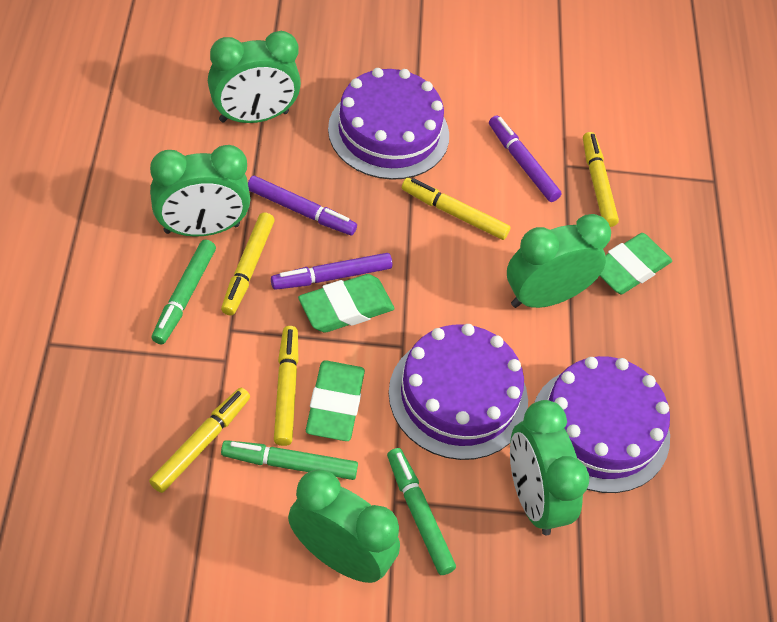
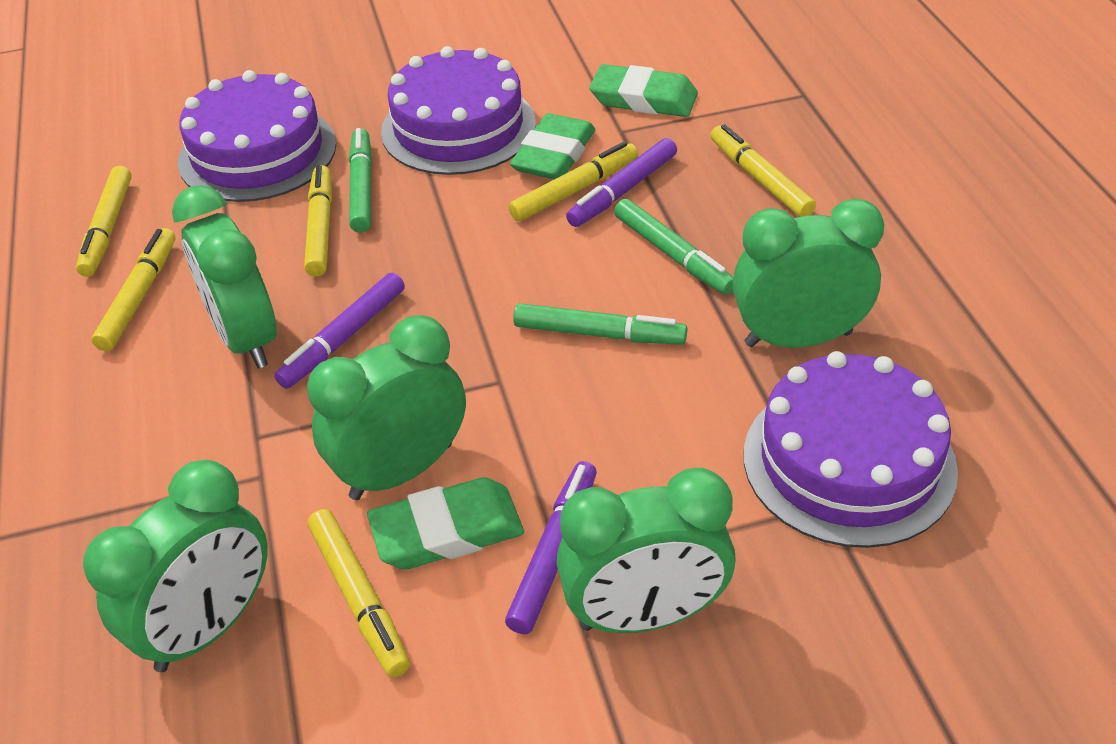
yellow marker: 5 -> 6

